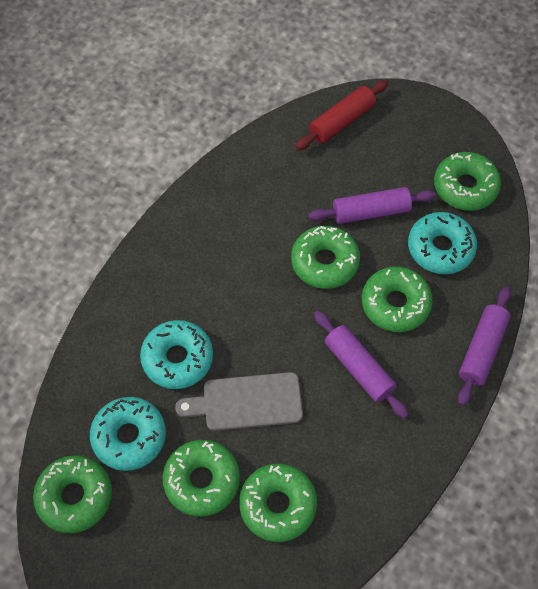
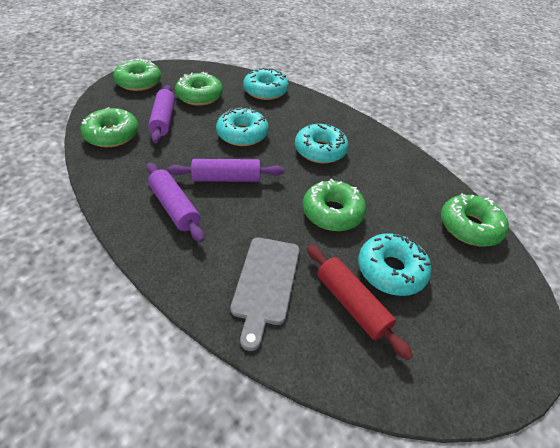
green donut: 6 -> 5
turquoise donut: 3 -> 4

